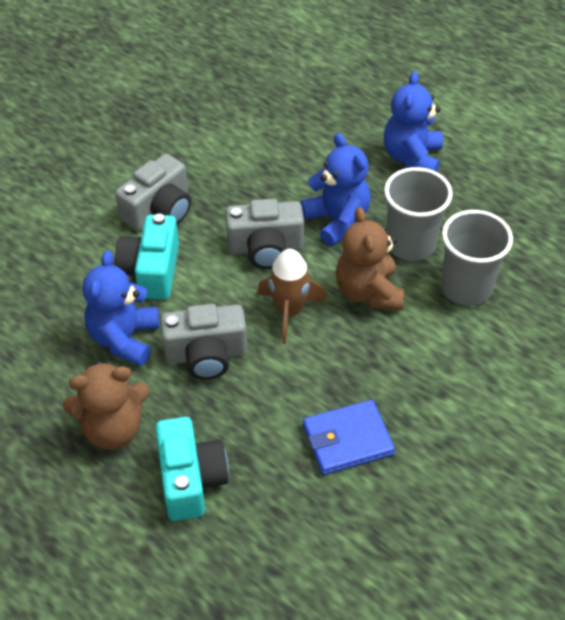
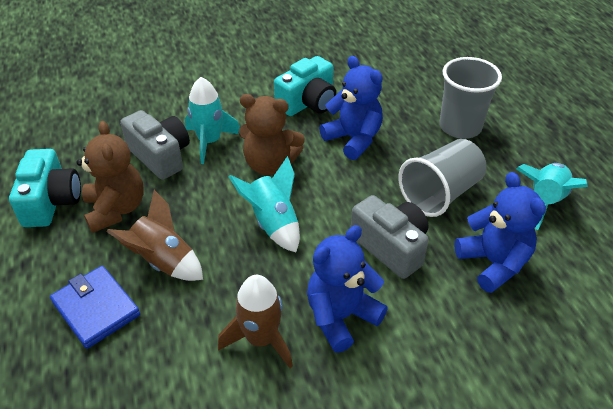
brown rocket: 1 -> 2
grey camera: 3 -> 2
turquoise rocket: 0 -> 3

